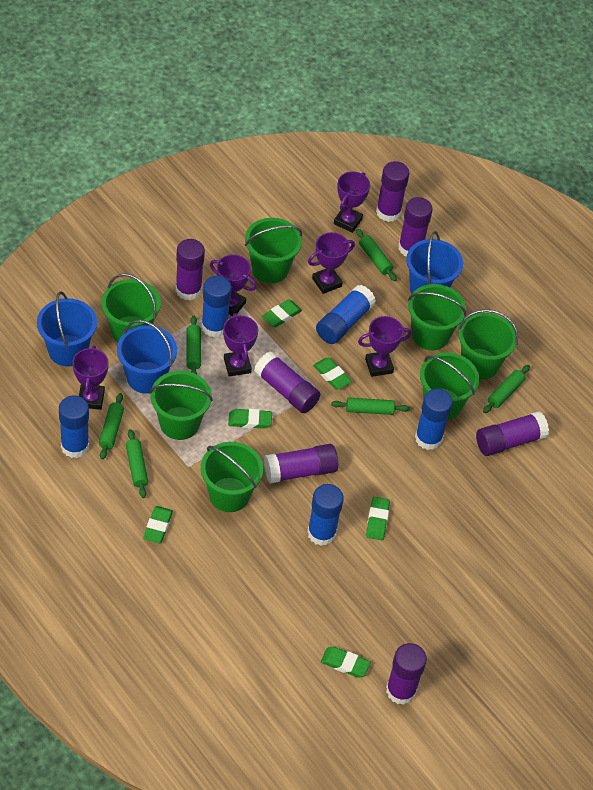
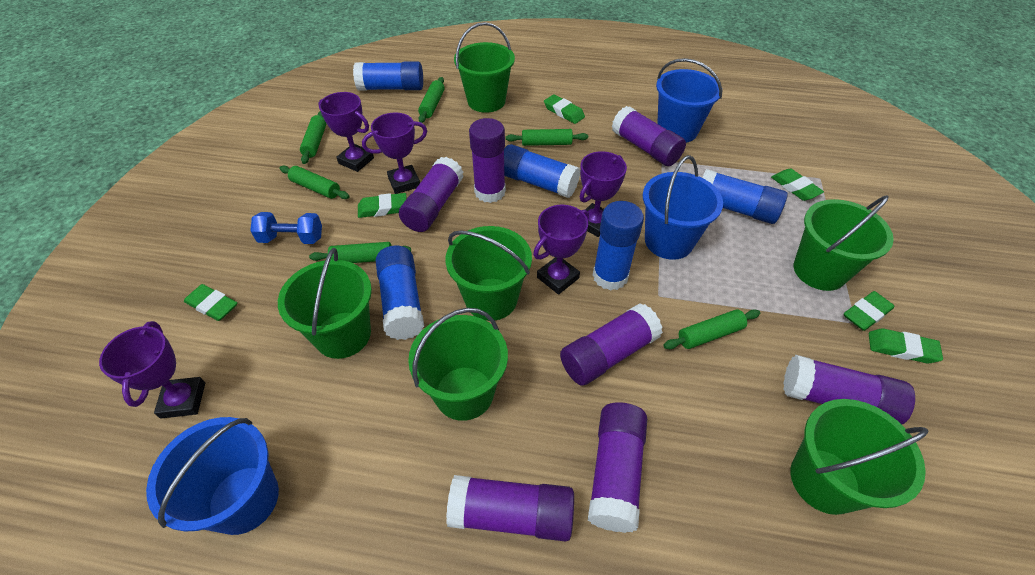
blue dumbbell: 0 -> 1
green bucket: 7 -> 6
purple trophy: 6 -> 5

